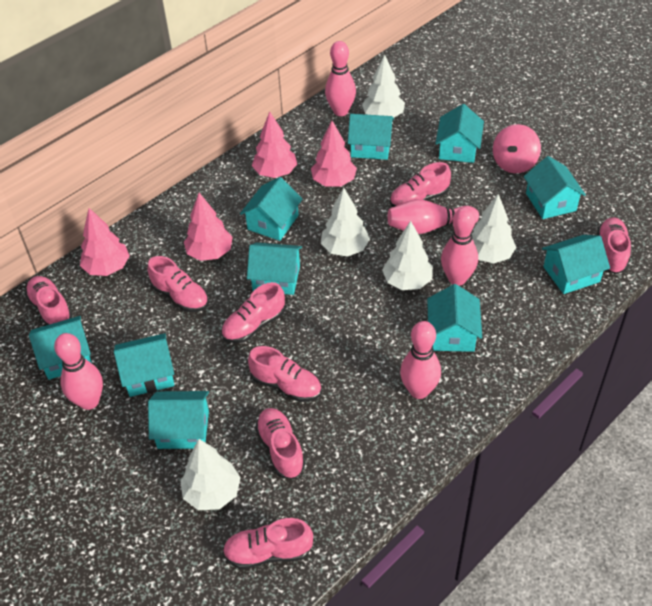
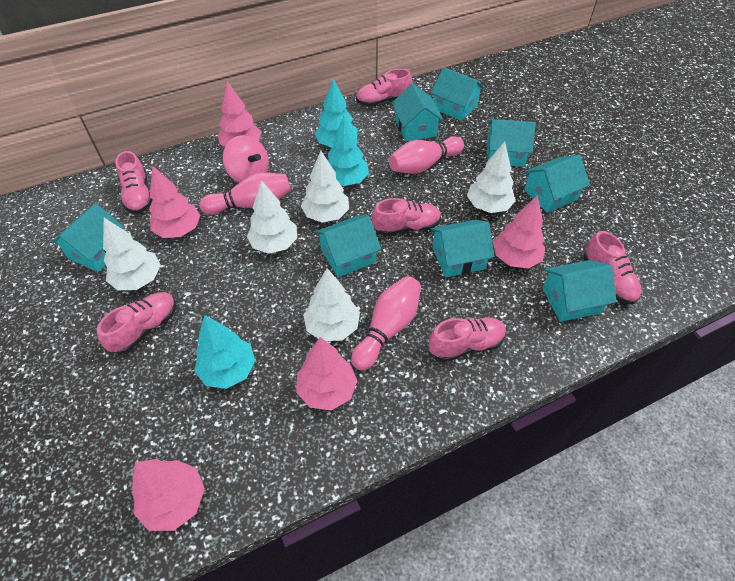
pink bowling pin: 5 -> 3
pink shoe: 8 -> 6
pink tree: 4 -> 5
turquoise house: 10 -> 8
turquoise tree: 0 -> 3

